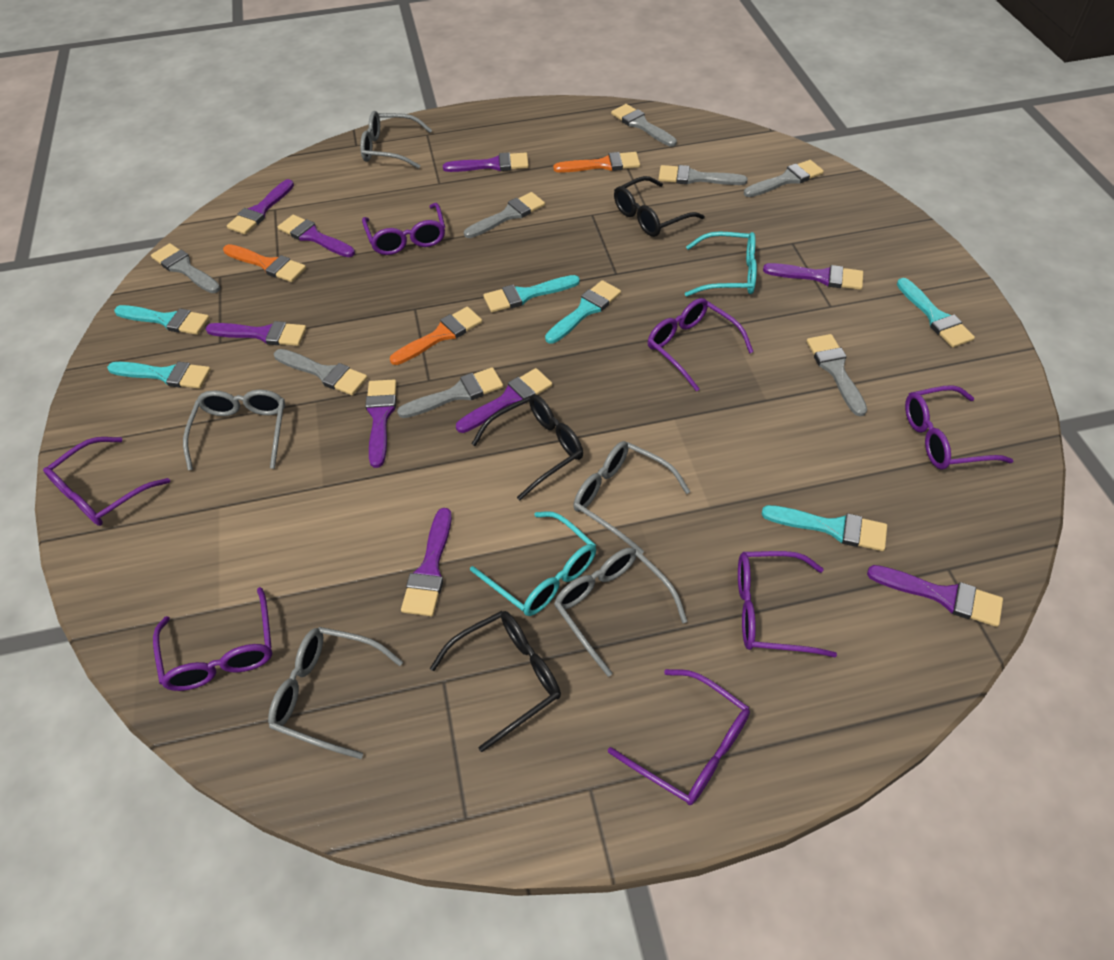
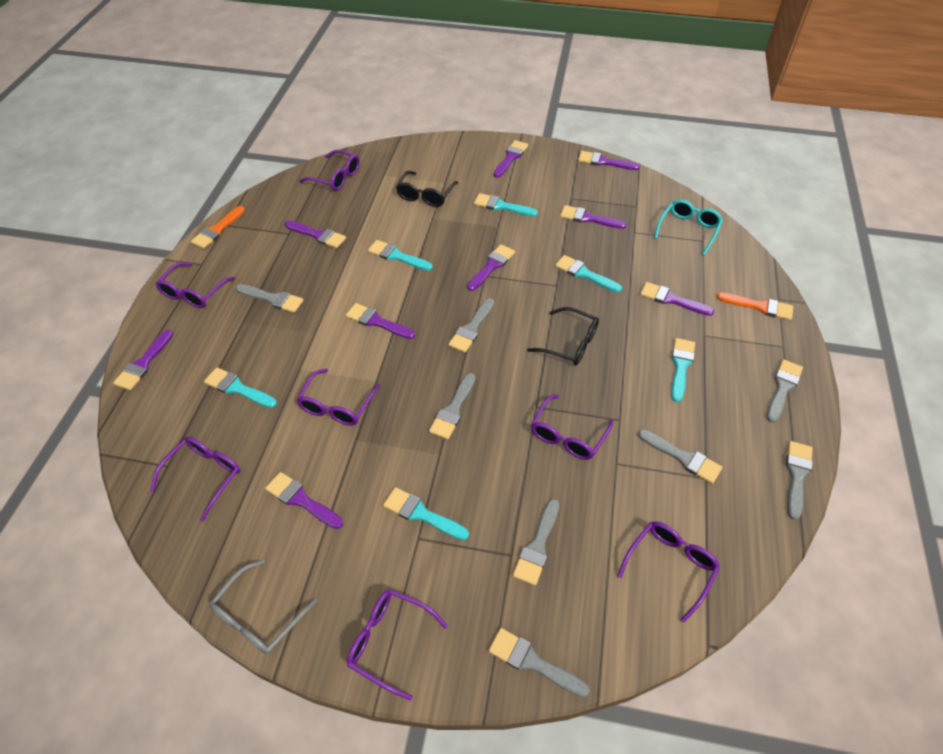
black glasses: 3 -> 2
grey glasses: 5 -> 1
orange brush: 3 -> 2
turquoise glasses: 2 -> 1

